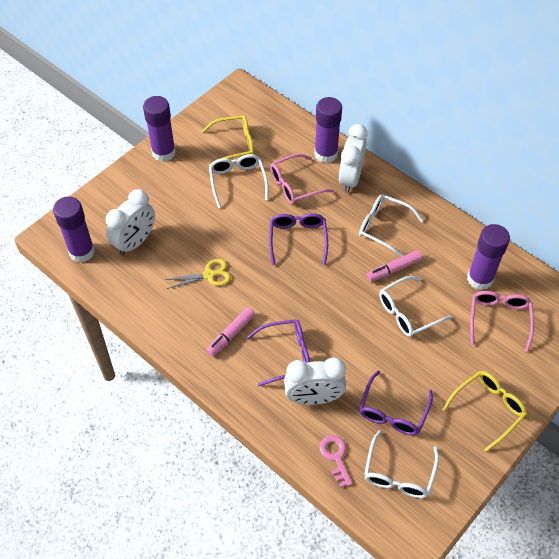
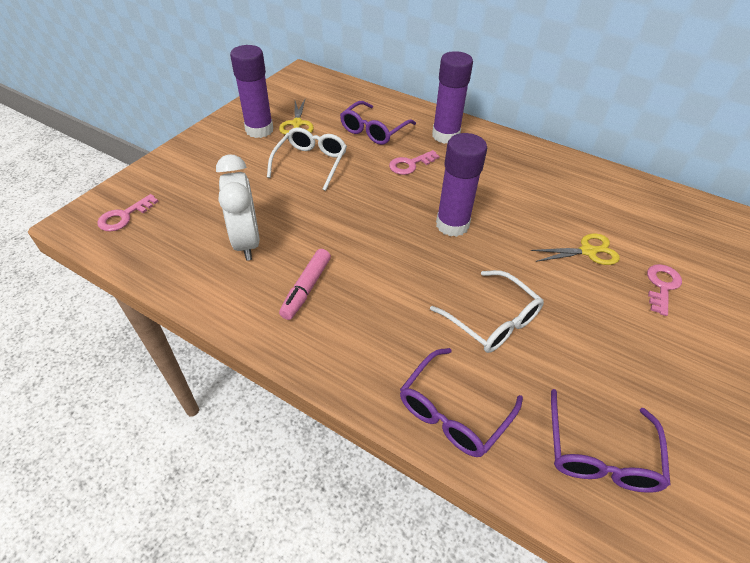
pink glasses: 2 -> 0
pink key: 1 -> 3
pink marker: 2 -> 1
purple glue stick: 4 -> 3
white clock: 3 -> 1
white glasses: 4 -> 2
yellow glasses: 2 -> 0
yellow scissors: 1 -> 2

